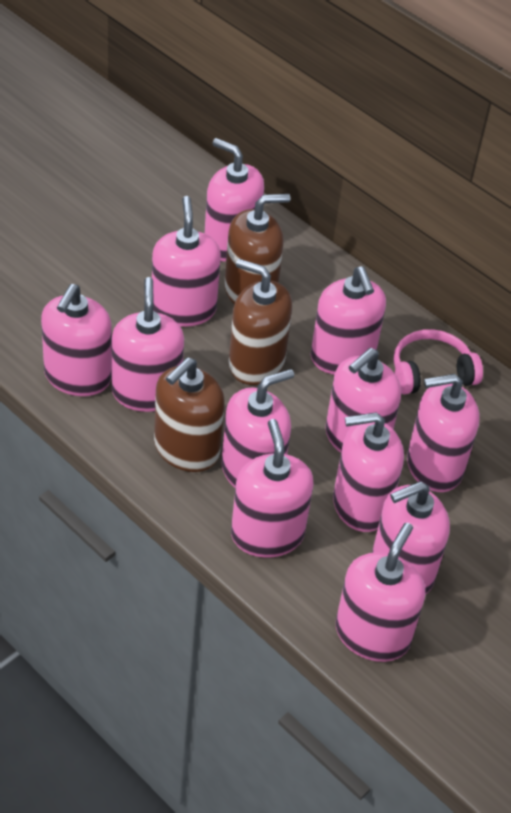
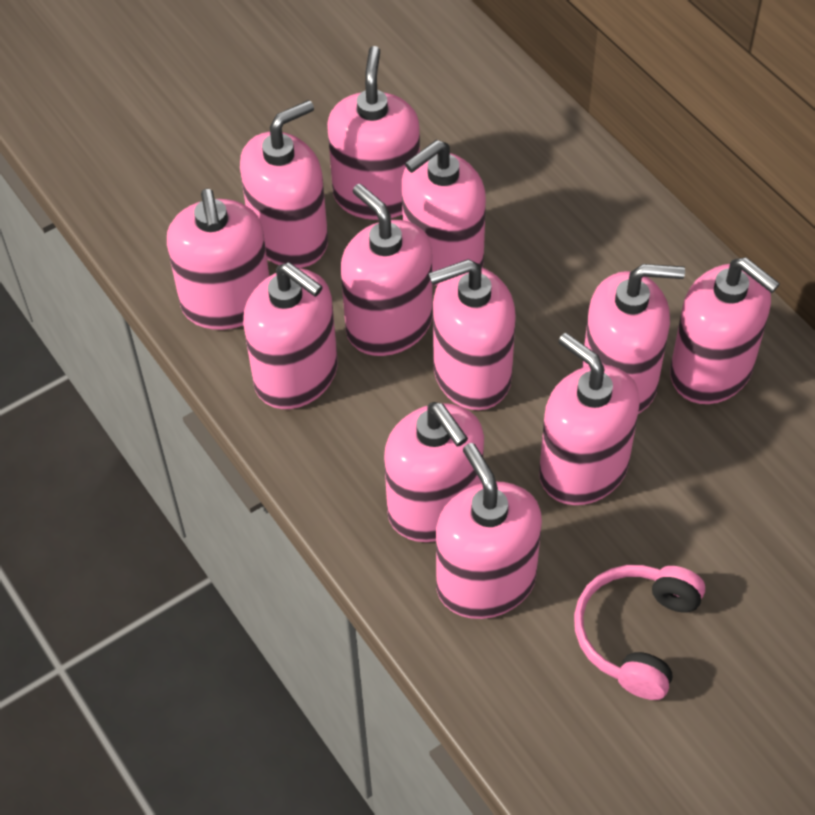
brown soap dispenser: 3 -> 0

